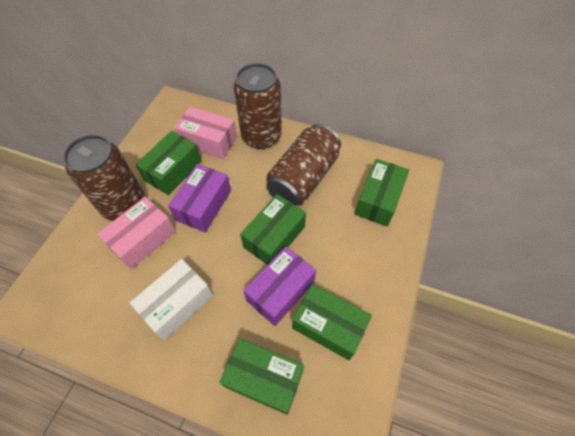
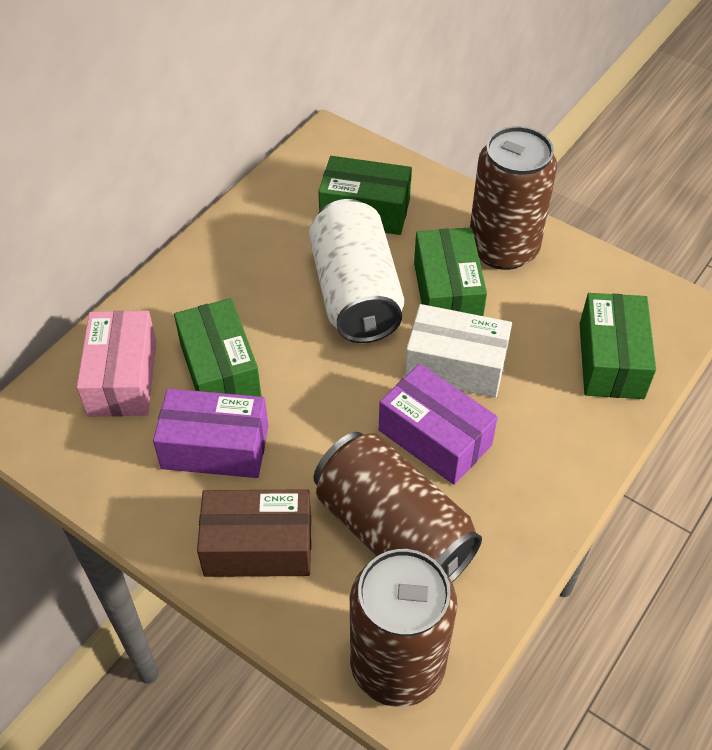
brown box: 0 -> 1
green box: 5 -> 4
pink box: 2 -> 1
white can: 0 -> 1

